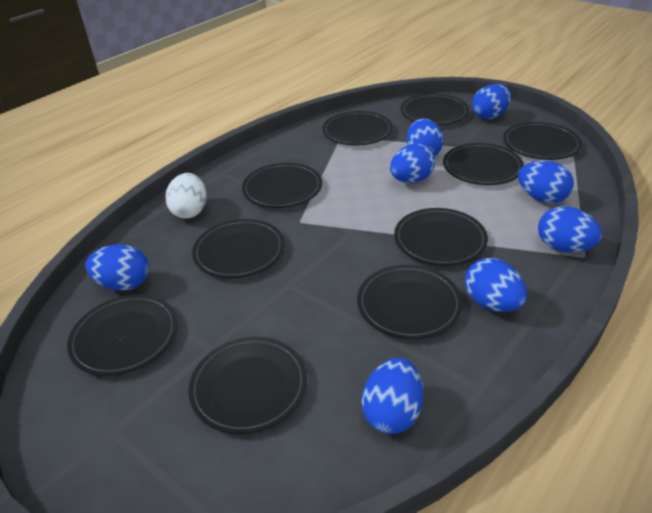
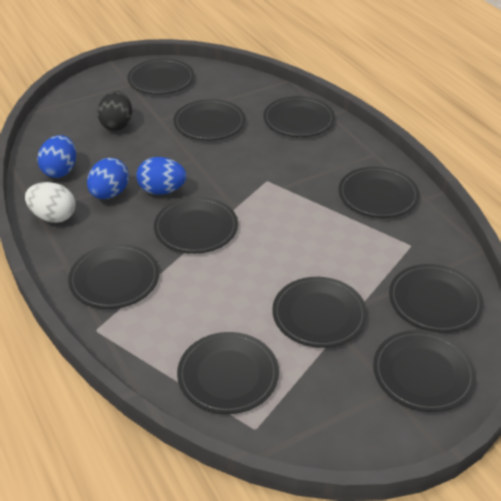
black egg: 0 -> 1
blue egg: 8 -> 3

